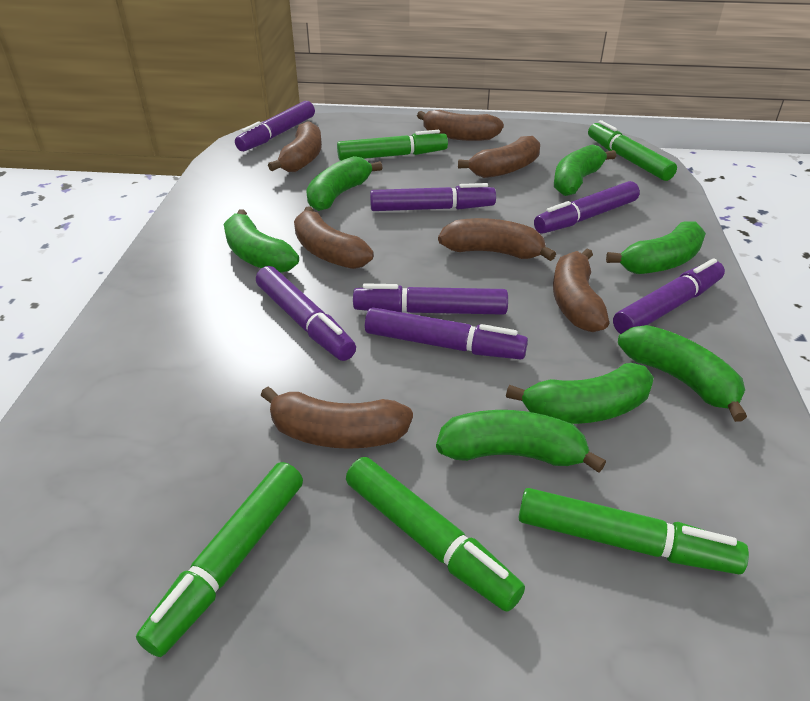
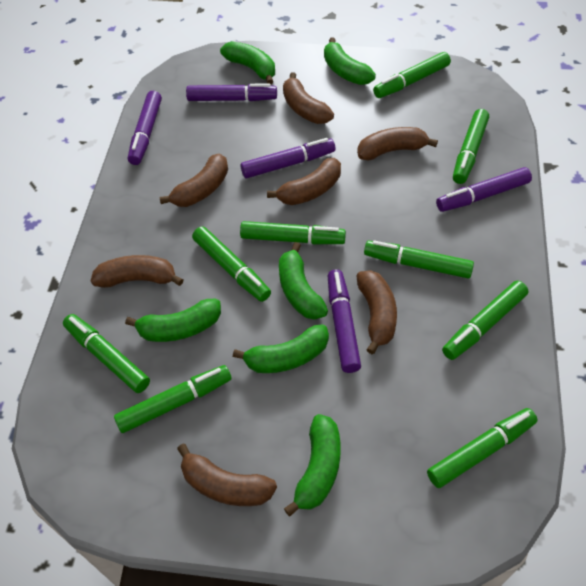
green banana: 7 -> 6
green marker: 5 -> 9
purple marker: 7 -> 5

